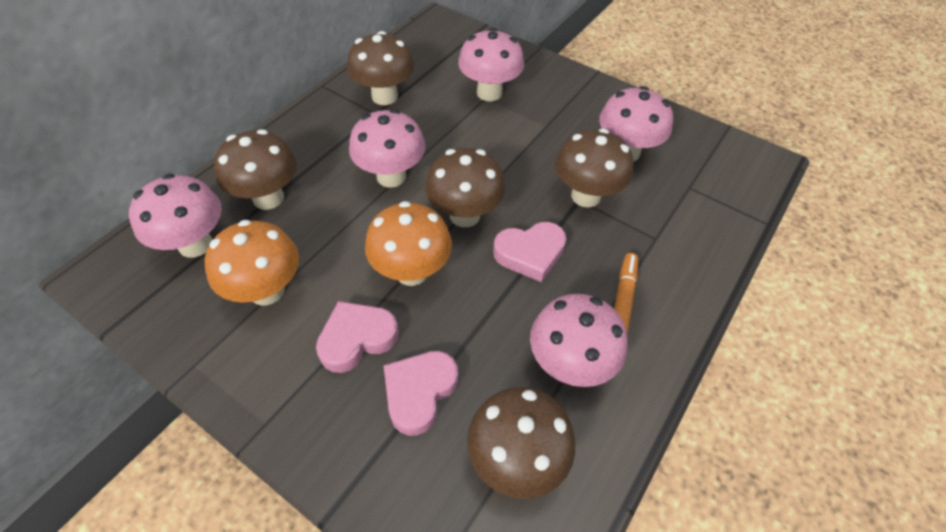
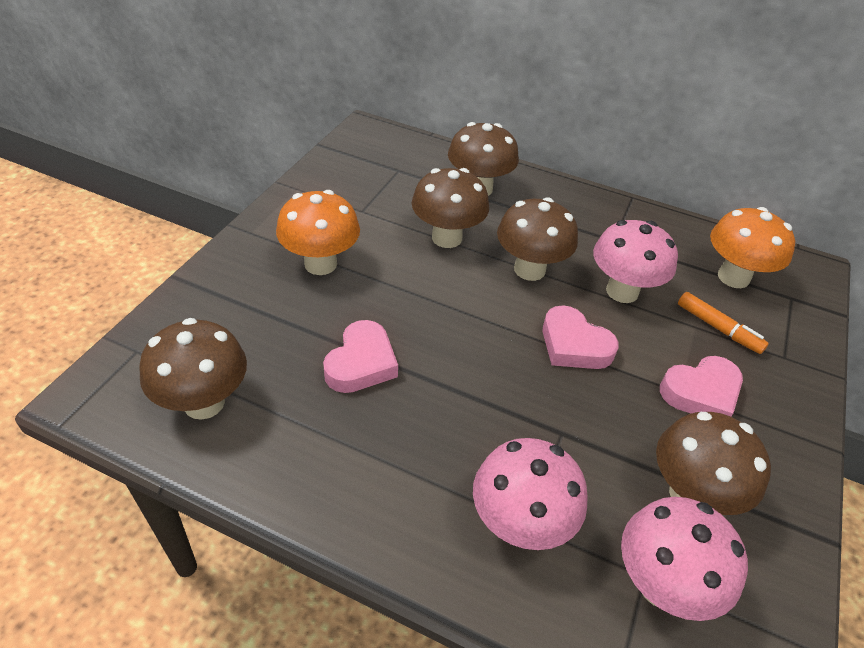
pink mushroom: 5 -> 3

